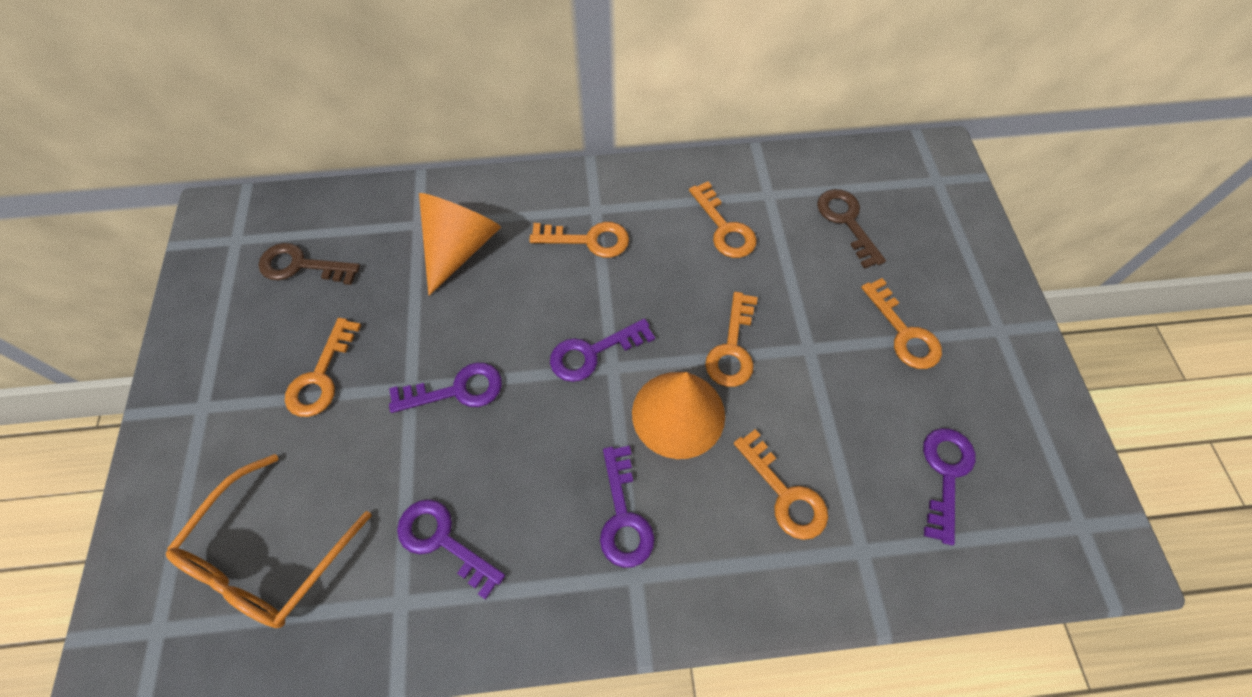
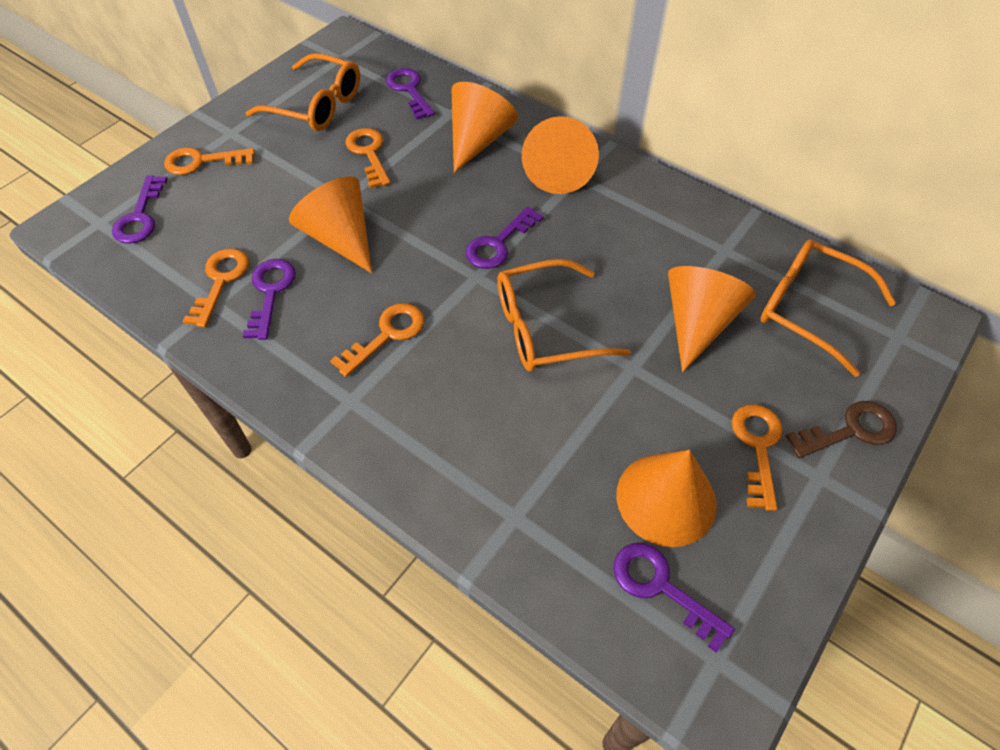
brown key: 2 -> 1
orange cone: 2 -> 5
orange glasses: 1 -> 3
orange key: 6 -> 5

